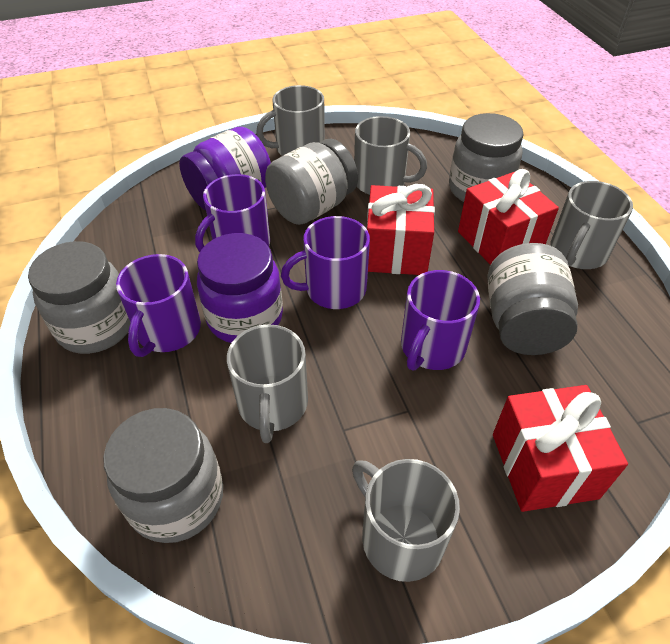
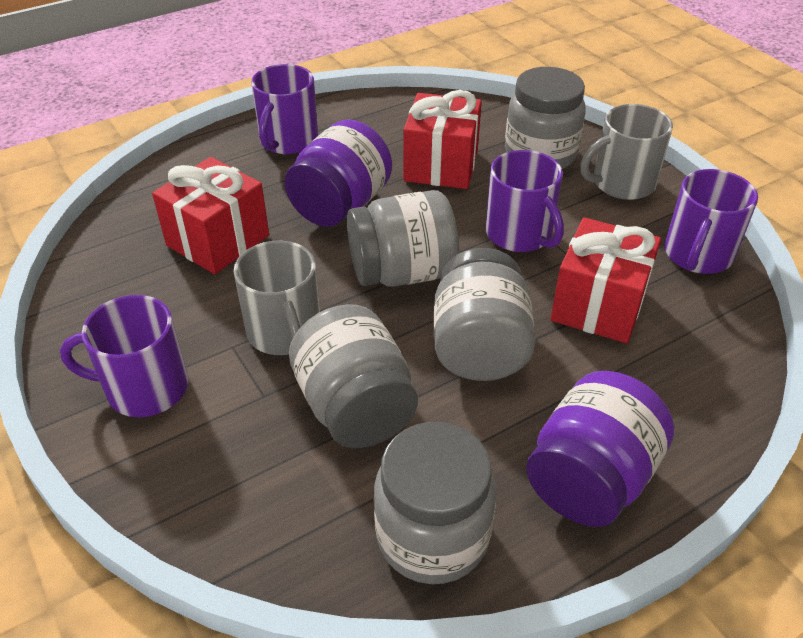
grey mug: 5 -> 2

